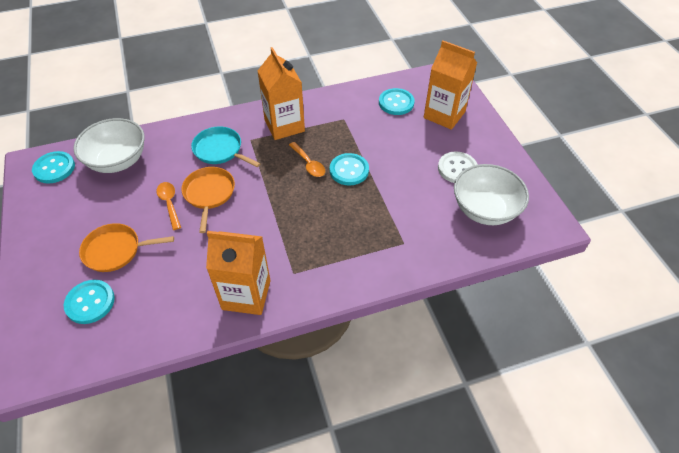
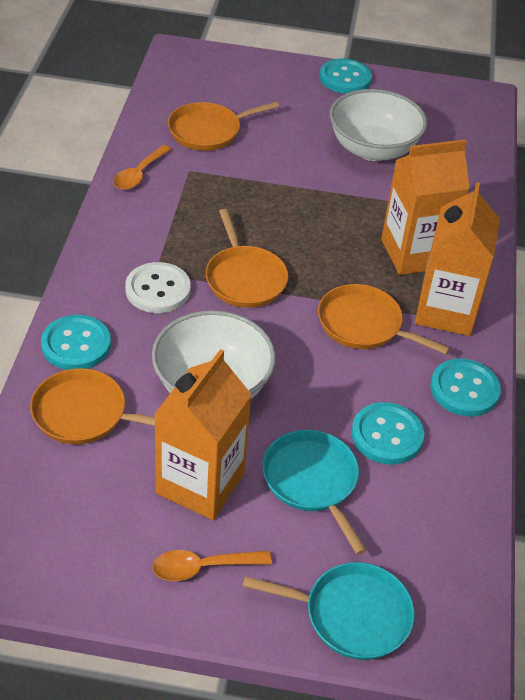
orange pan: 2 -> 4
turquoise pan: 1 -> 2

